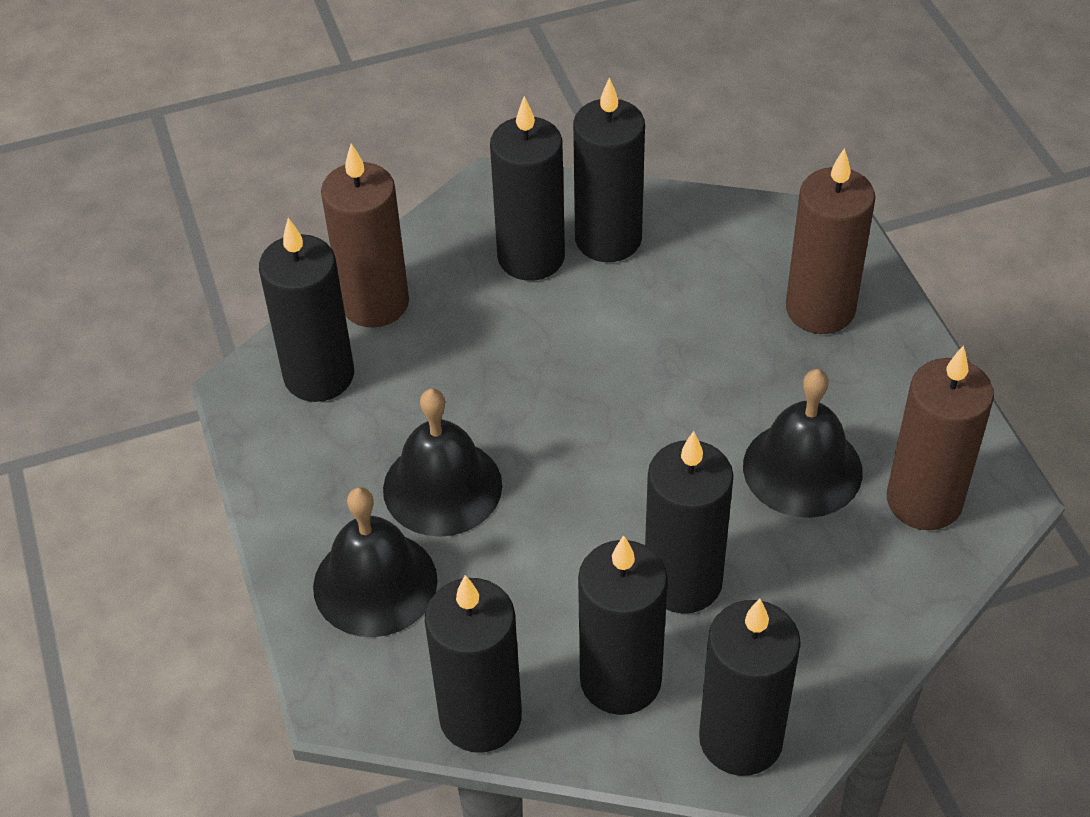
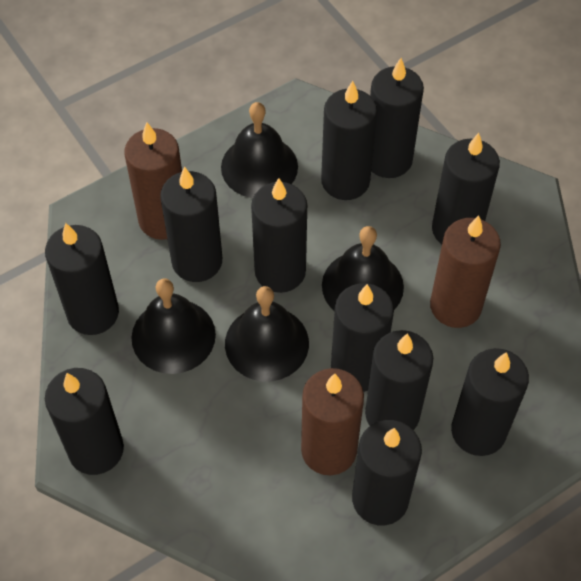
black bell: 3 -> 4
black candle: 7 -> 11

